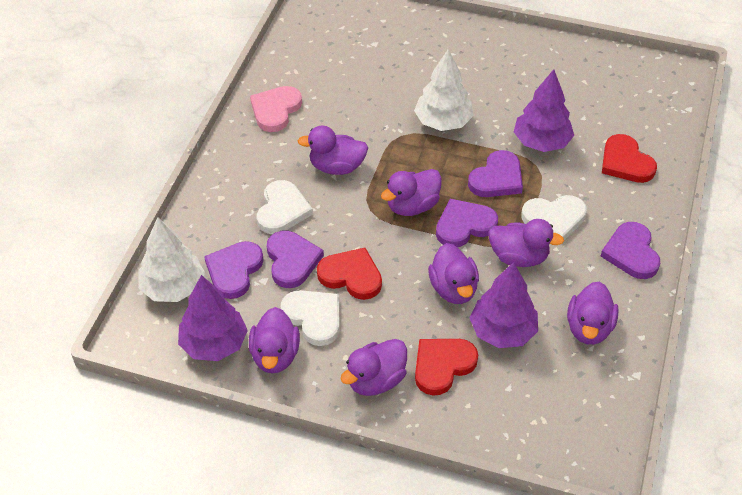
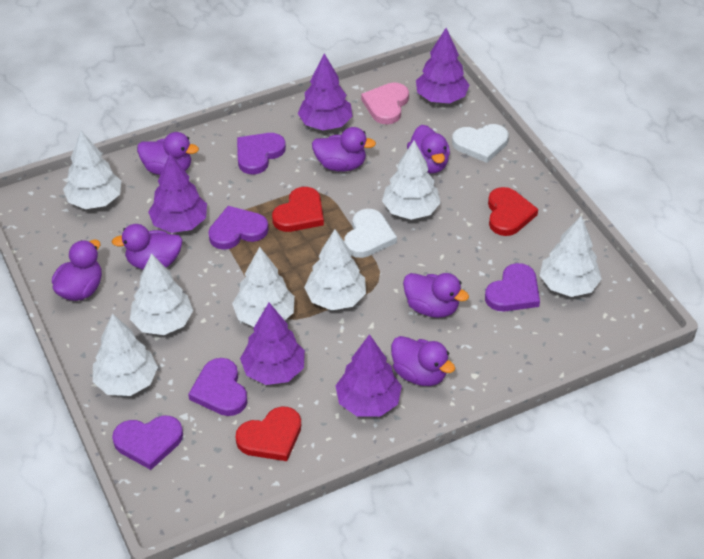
purple tree: 3 -> 5
white heart: 3 -> 2
white tree: 2 -> 7

